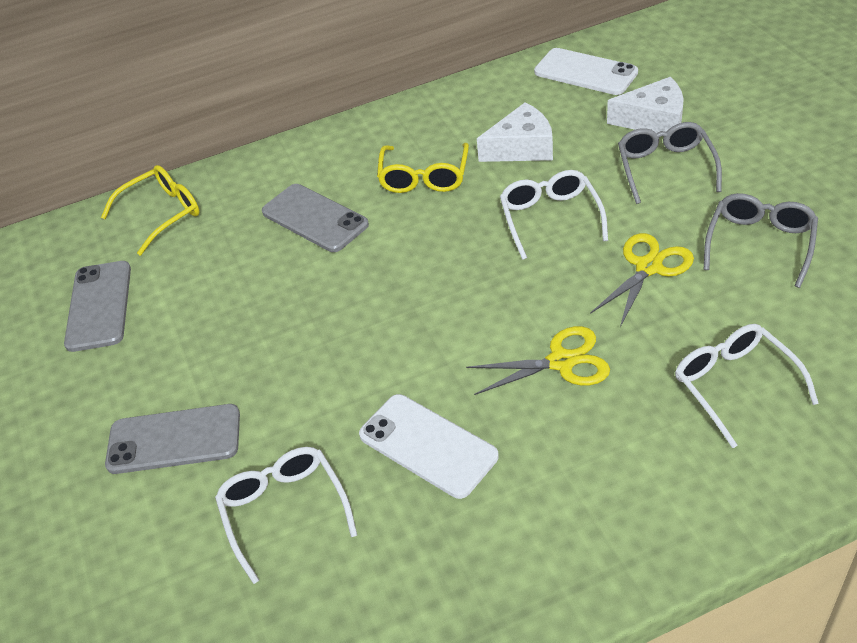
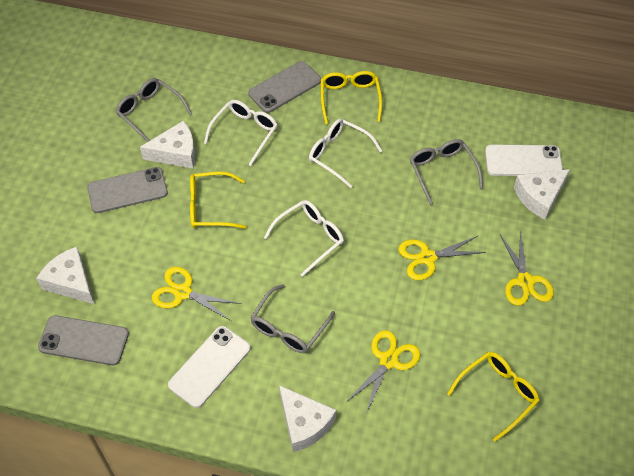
grey glasses: 2 -> 3
white cheese: 2 -> 4
yellow glasses: 2 -> 3
yellow scissors: 2 -> 4

